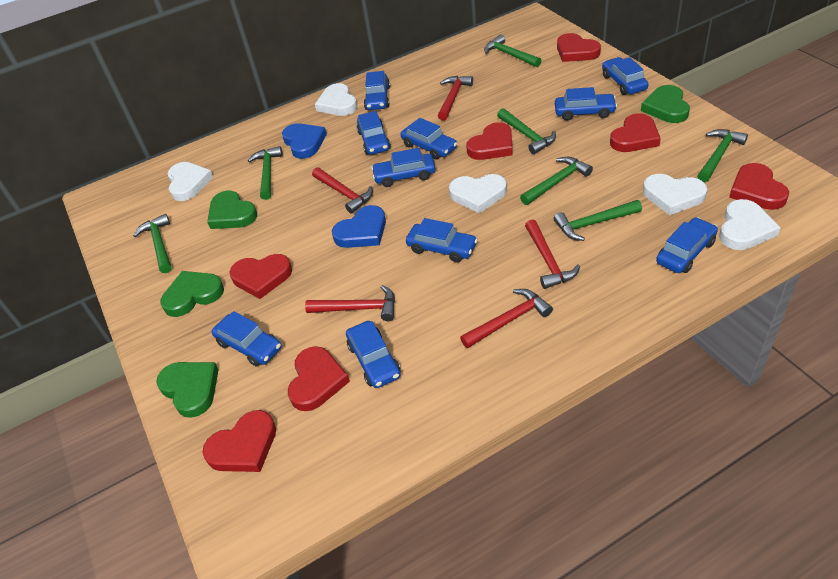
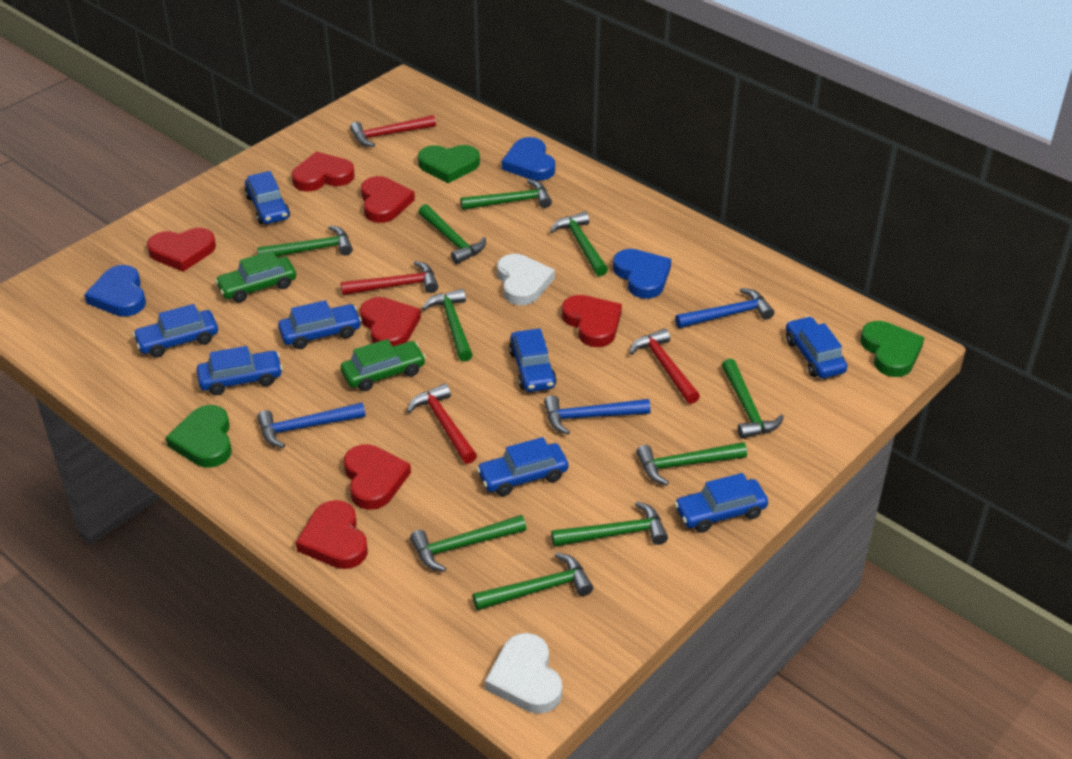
blue car: 10 -> 8
blue hammer: 0 -> 3
blue heart: 2 -> 3
green car: 0 -> 2
green hammer: 7 -> 10
green heart: 4 -> 3
red hammer: 5 -> 4
white heart: 5 -> 2

